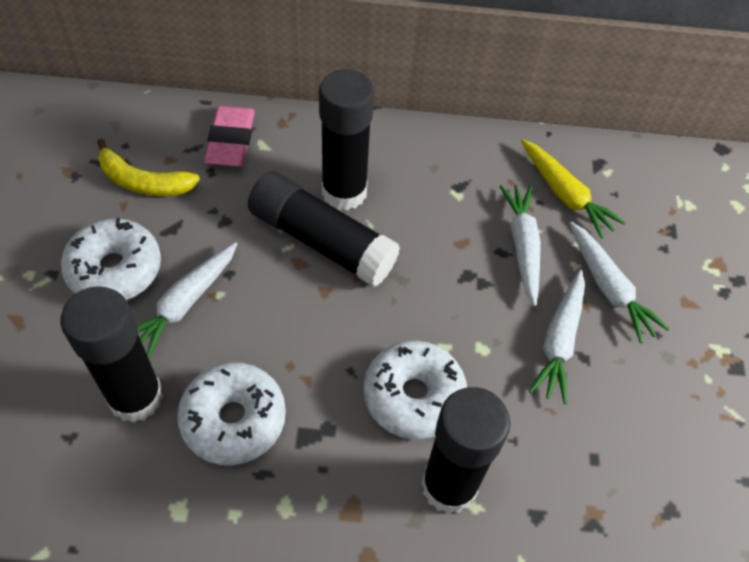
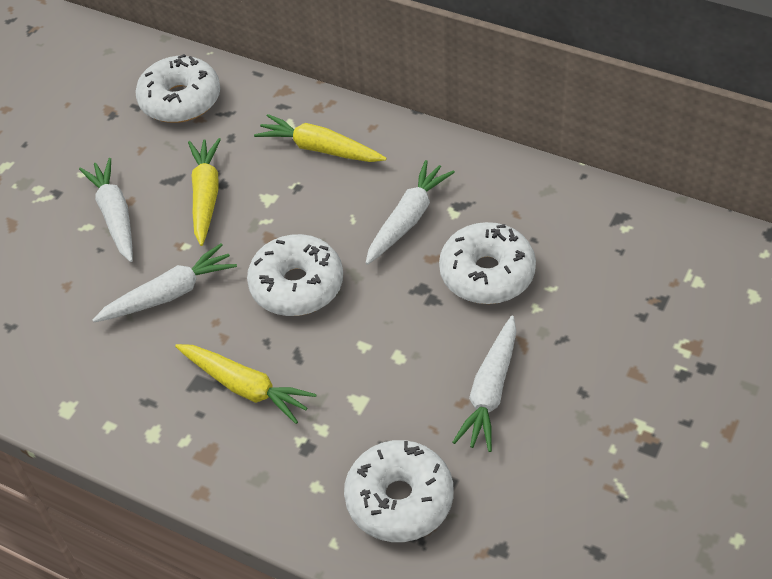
black glue stick: 4 -> 0
pink eraser: 1 -> 0
white donut: 3 -> 4
yellow banana: 1 -> 0
yellow carrot: 1 -> 3

